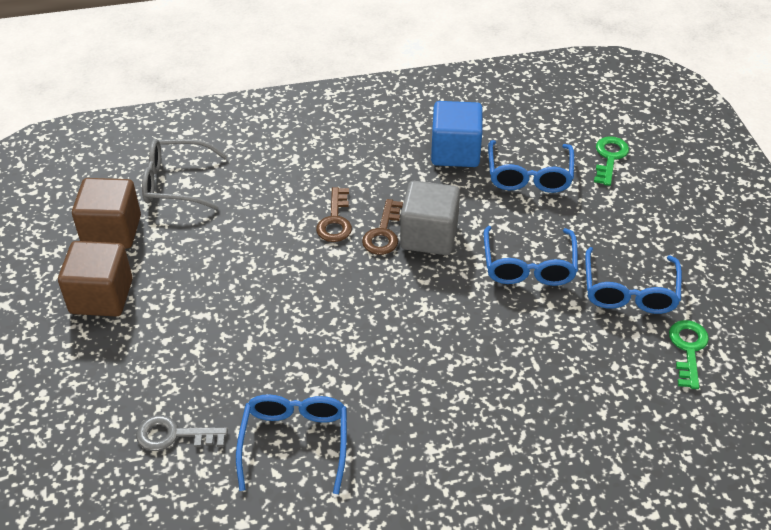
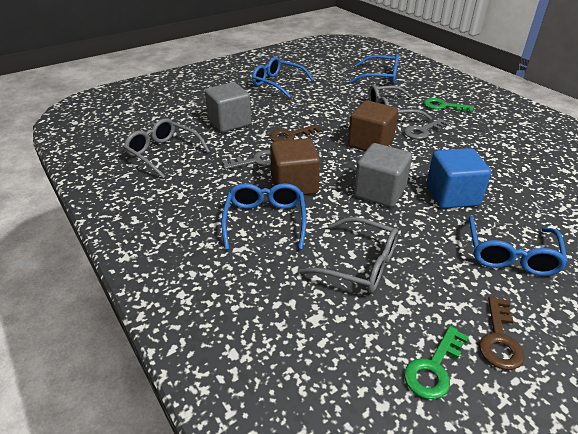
grey cube: 1 -> 2
grey glasses: 1 -> 3
grey key: 1 -> 2

